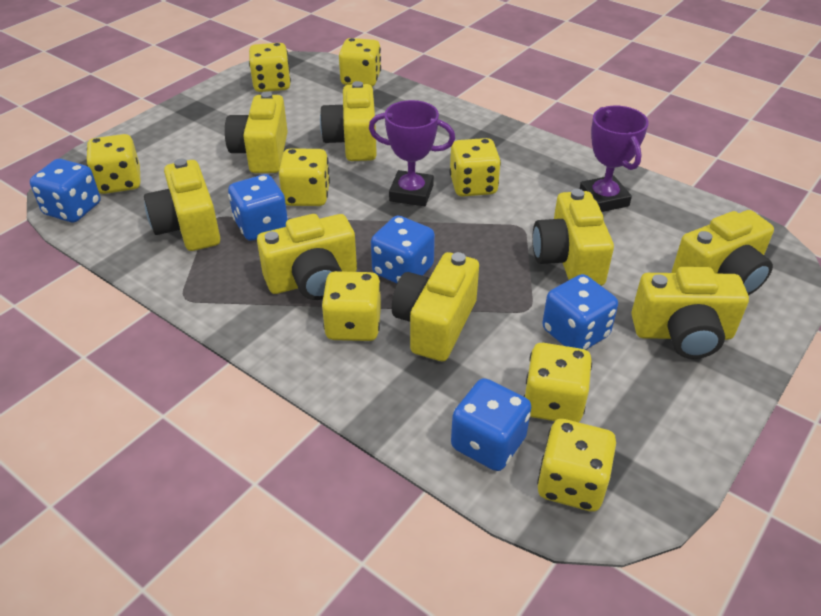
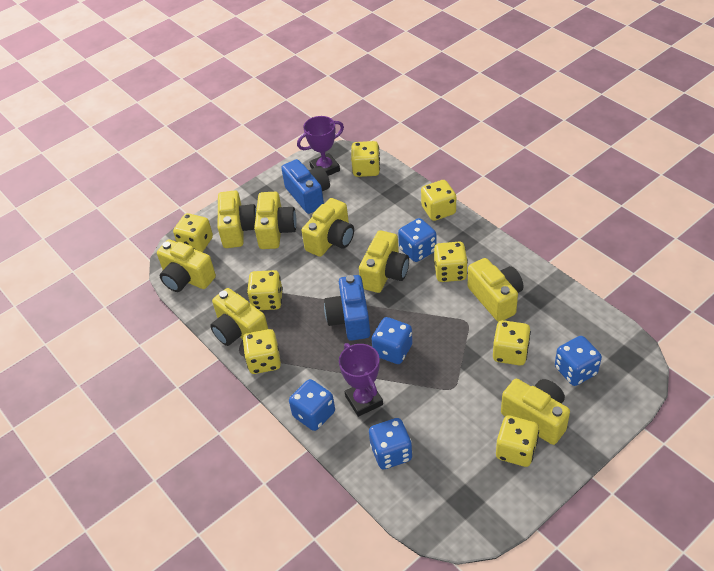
blue camera: 0 -> 2

